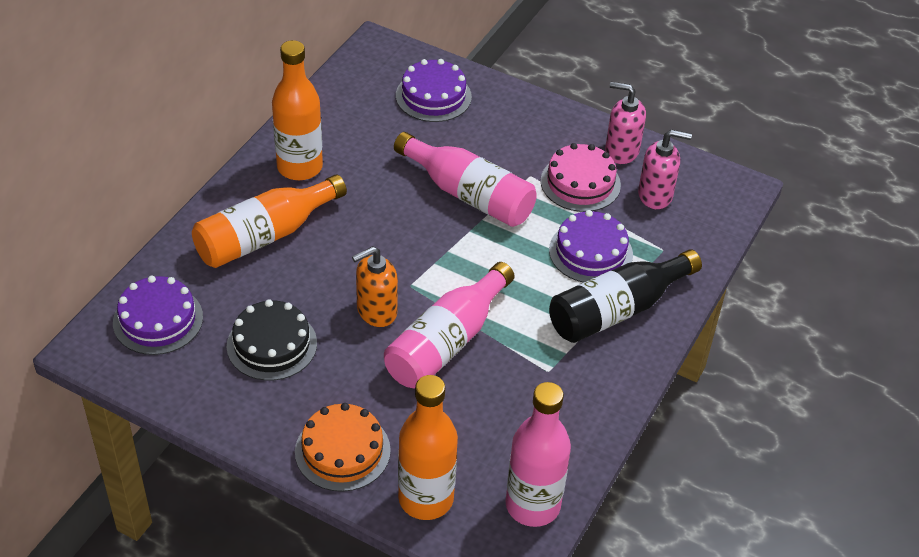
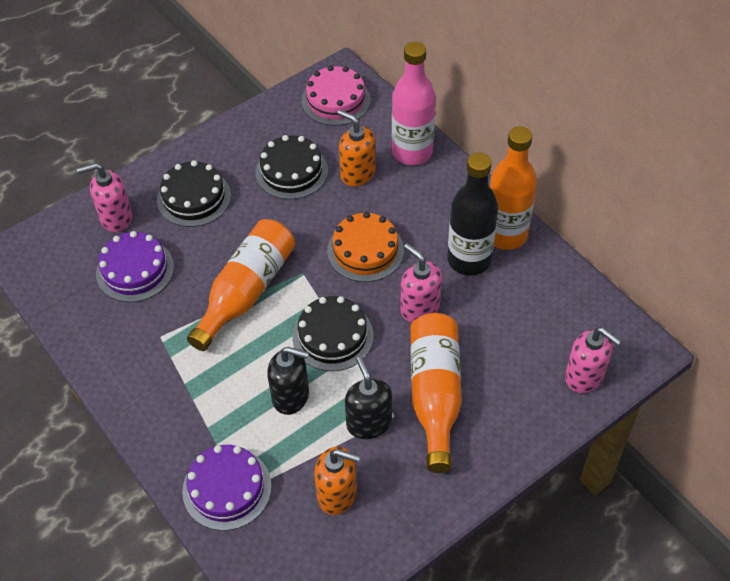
black cake: 1 -> 3
black soap dispenser: 0 -> 2
orange soap dispenser: 1 -> 2
pink bottle: 3 -> 1
pink soap dispenser: 2 -> 3
purple cake: 3 -> 2

